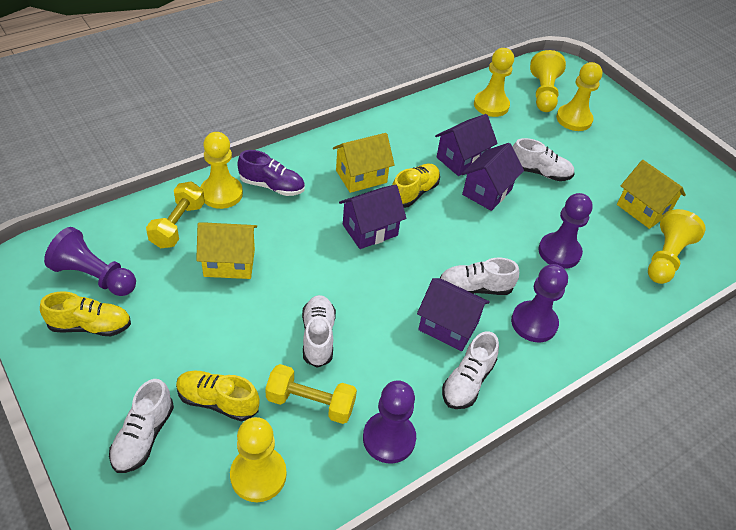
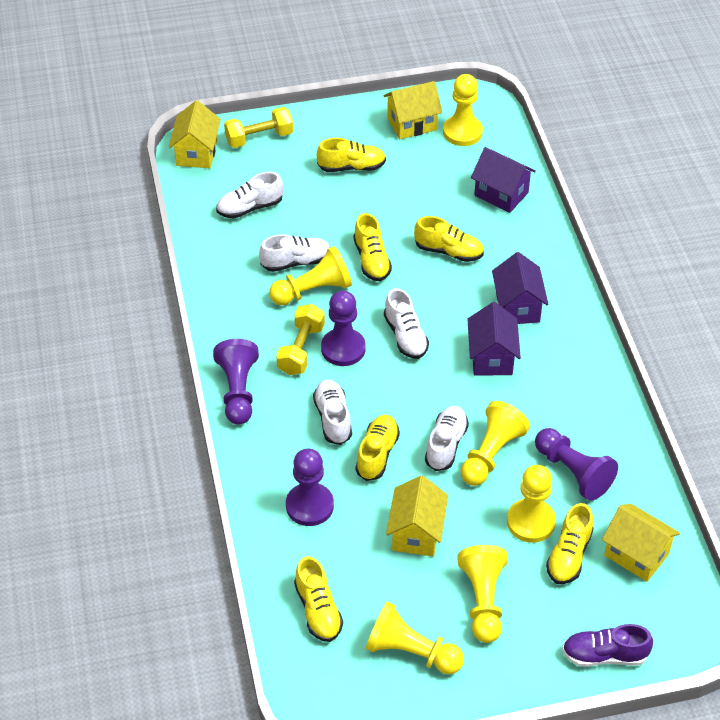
purple house: 4 -> 3
yellow house: 3 -> 4
yellow shoe: 3 -> 6

